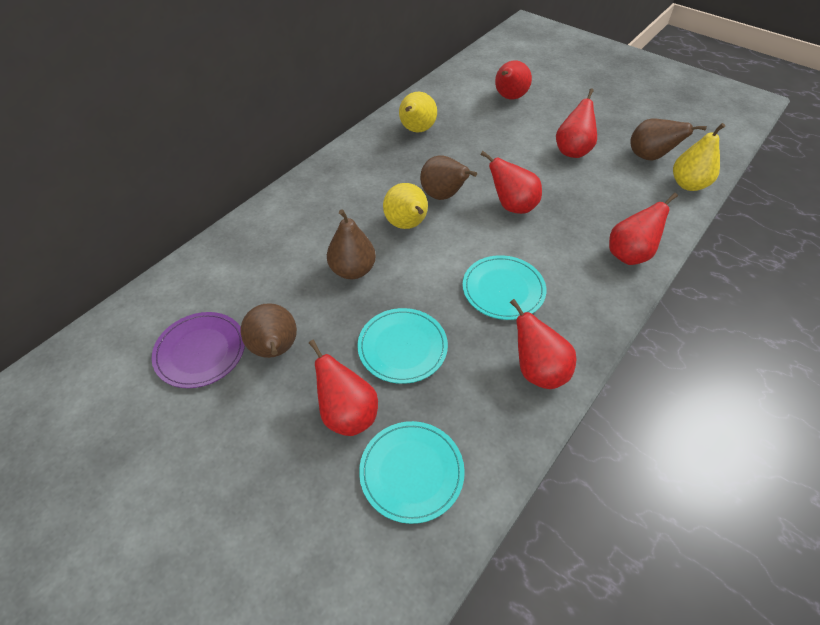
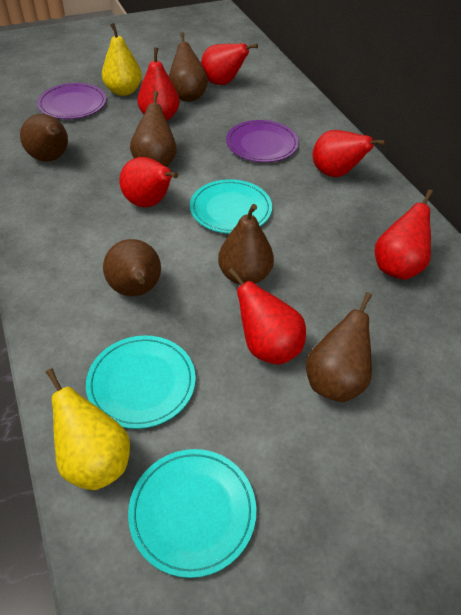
brown pear: 4 -> 6
purple plate: 1 -> 2
yellow pear: 3 -> 2

